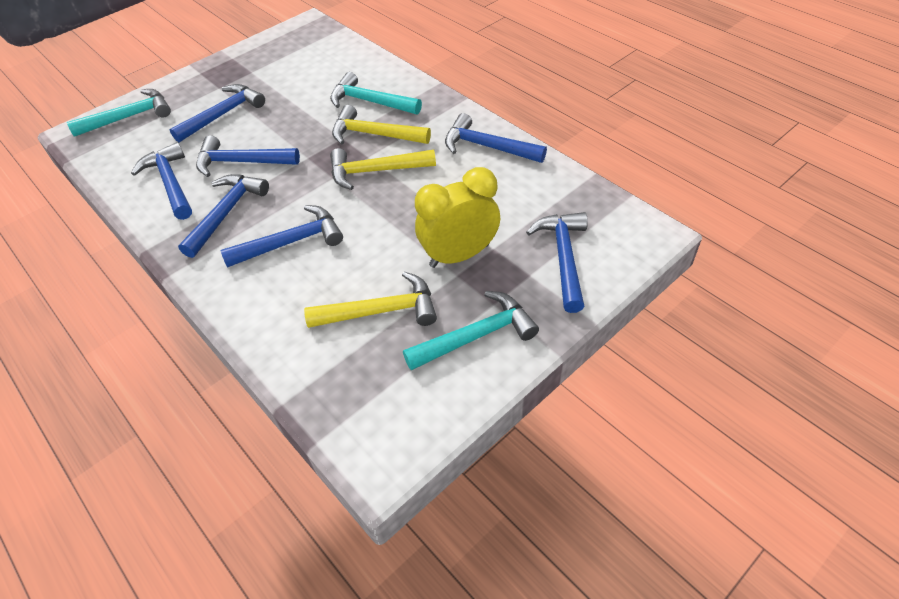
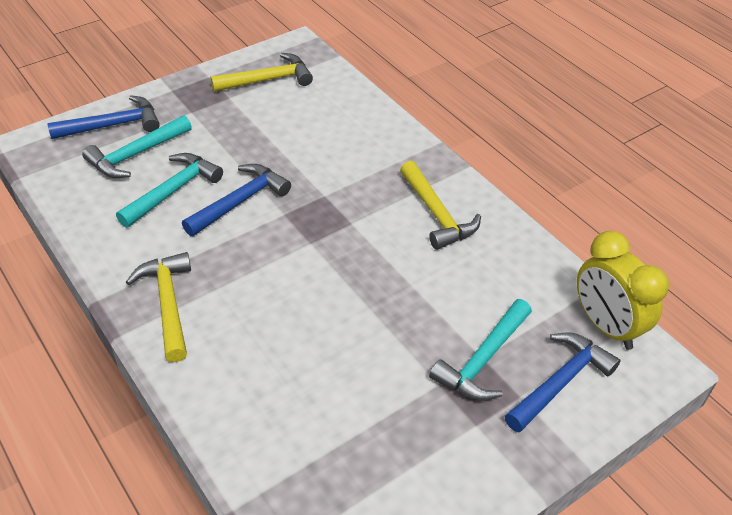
blue hammer: 7 -> 3

